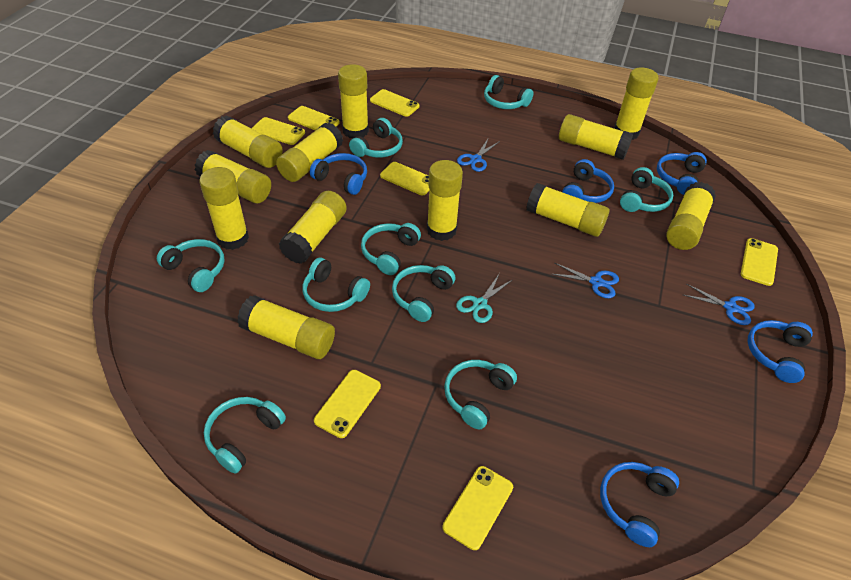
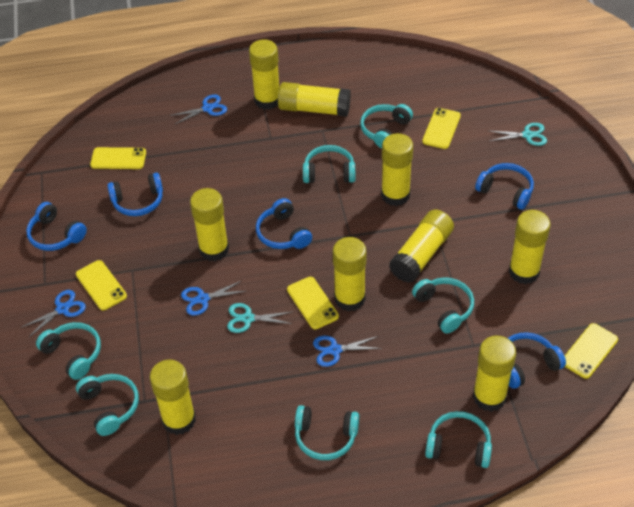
blue scissors: 3 -> 4
turquoise headphones: 9 -> 7
turquoise scissors: 1 -> 2
yellow glue stick: 12 -> 9
yellow phone: 7 -> 5

